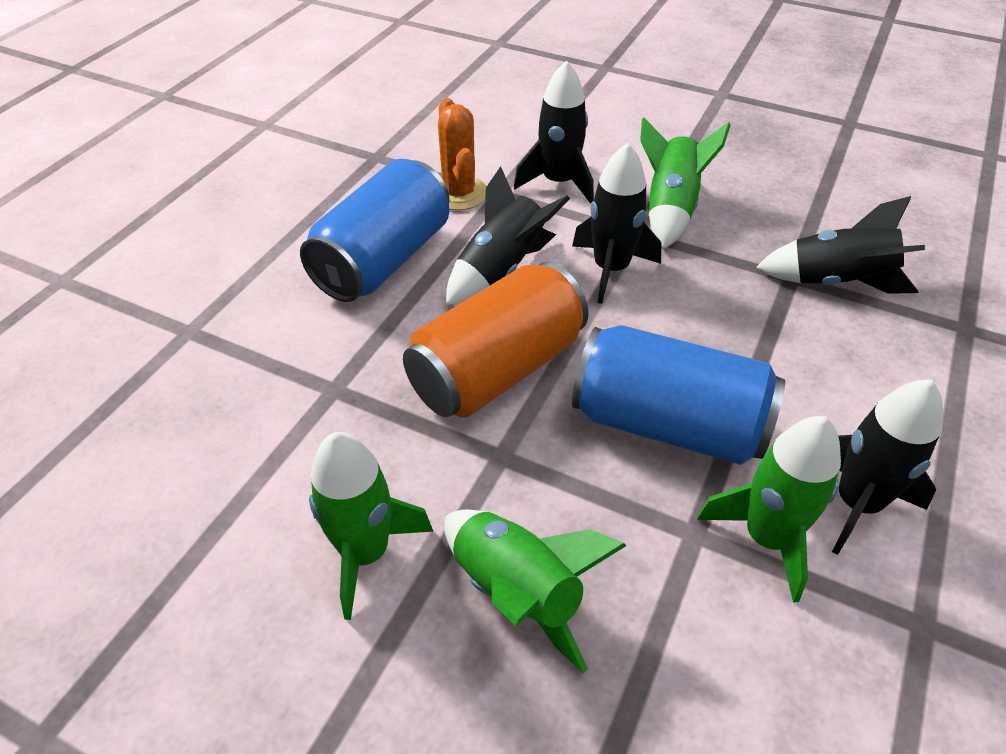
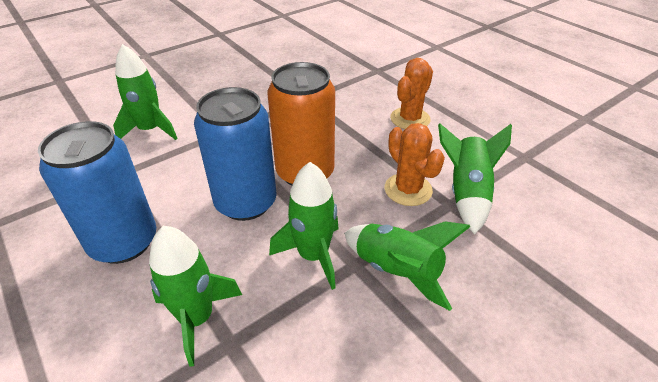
black rocket: 5 -> 0
green rocket: 4 -> 5
orange cactus: 1 -> 2

